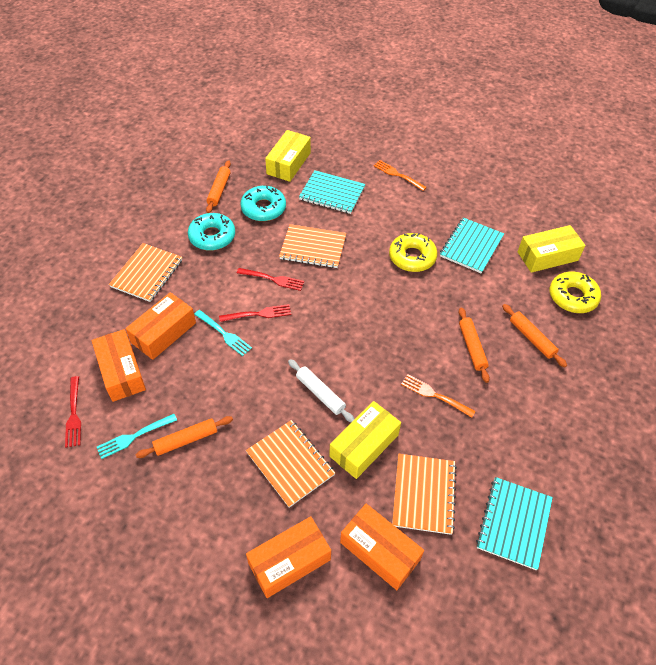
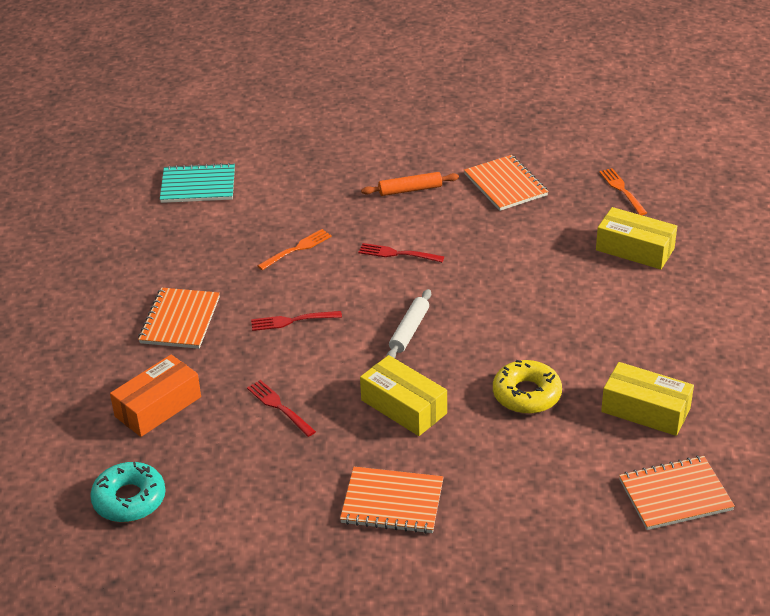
orange box: 4 -> 1
orange rolling pin: 4 -> 1
turquoise donut: 2 -> 1
turquoise fork: 2 -> 0
turquoise notebook: 3 -> 1
yellow donut: 2 -> 1

